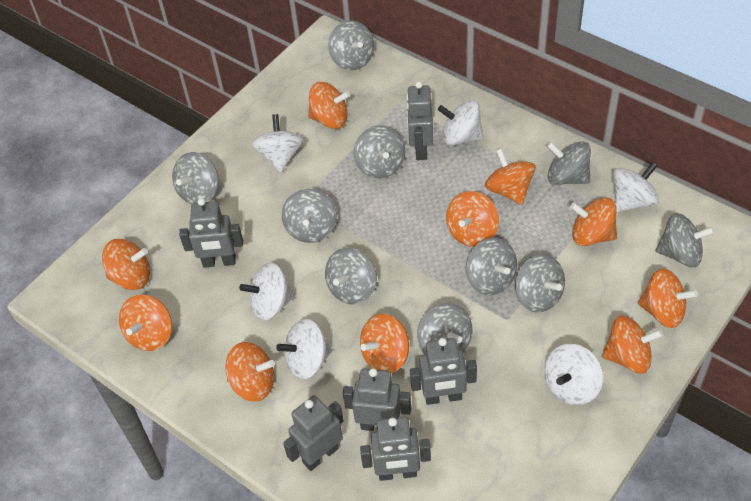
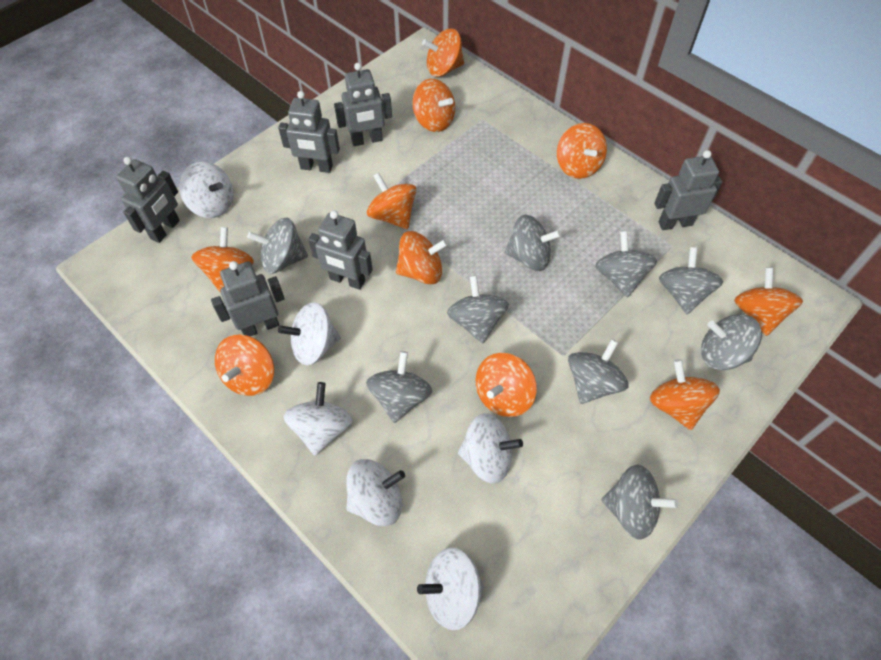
grey spinning top: 10 -> 9

